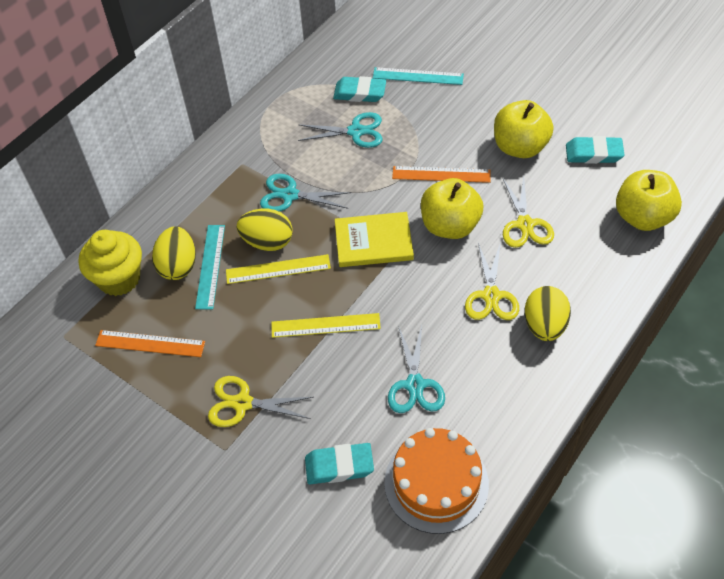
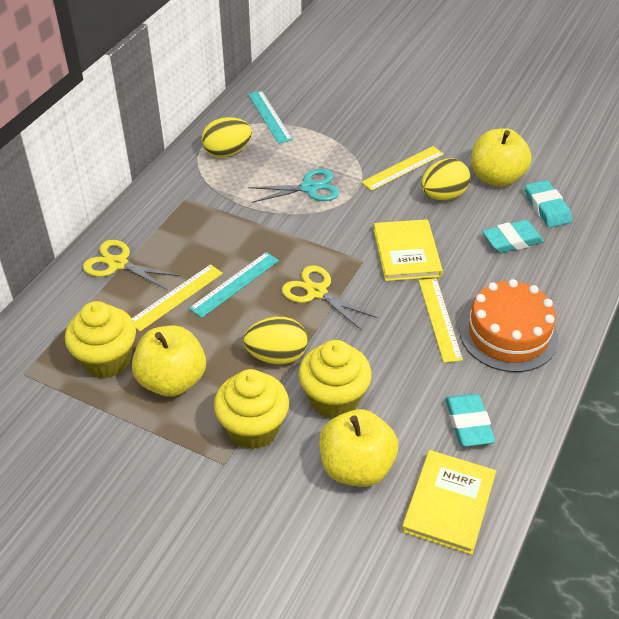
orange ruler: 2 -> 0
turquoise scissors: 3 -> 1
yellow book: 1 -> 2
yellow cupcake: 1 -> 3
yellow ruler: 2 -> 3
yellow scissors: 3 -> 2

